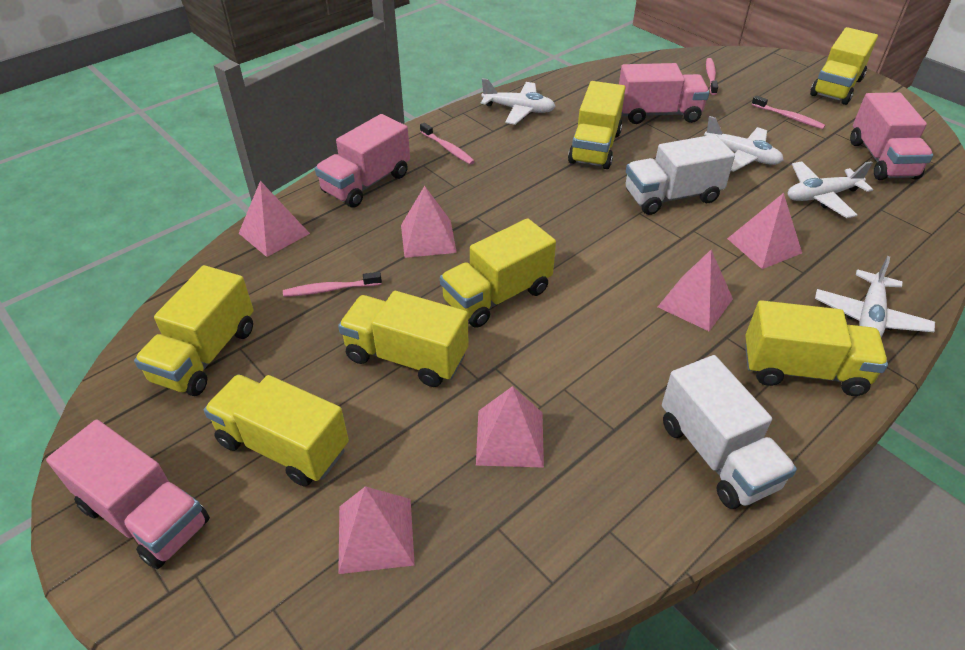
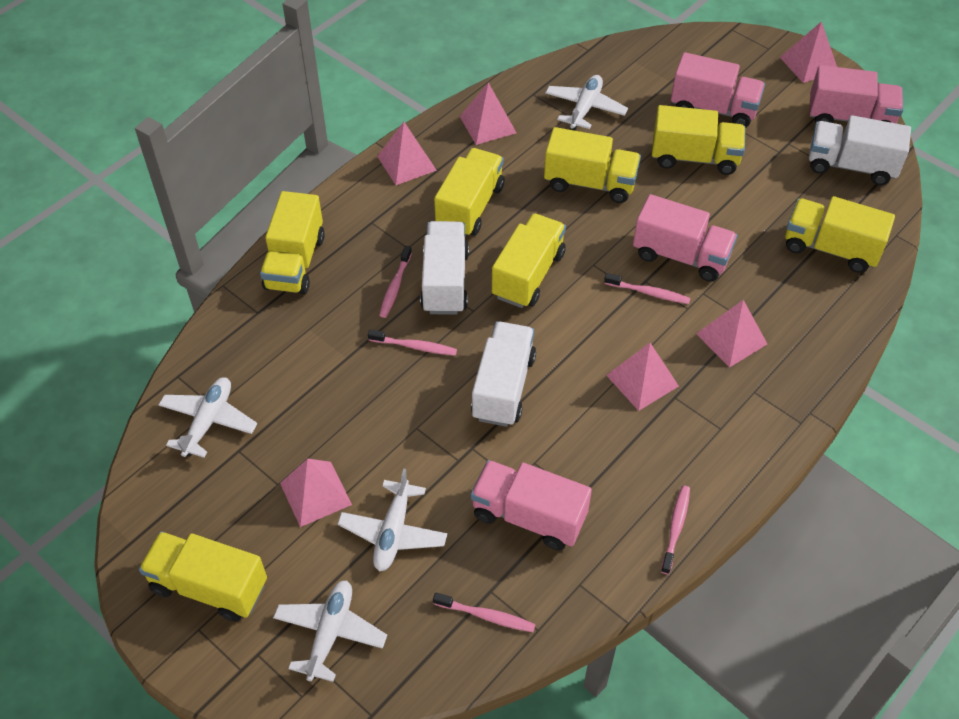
pink toothbrush: 4 -> 5
white truck: 2 -> 3

